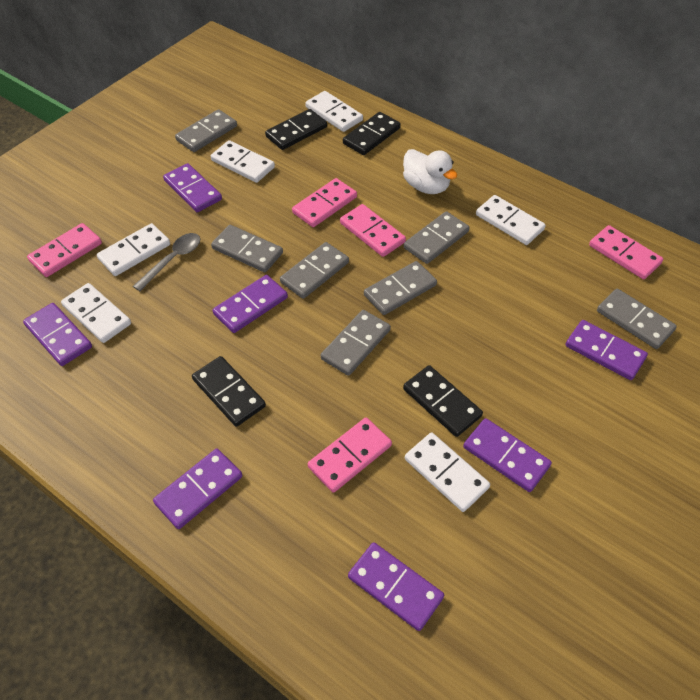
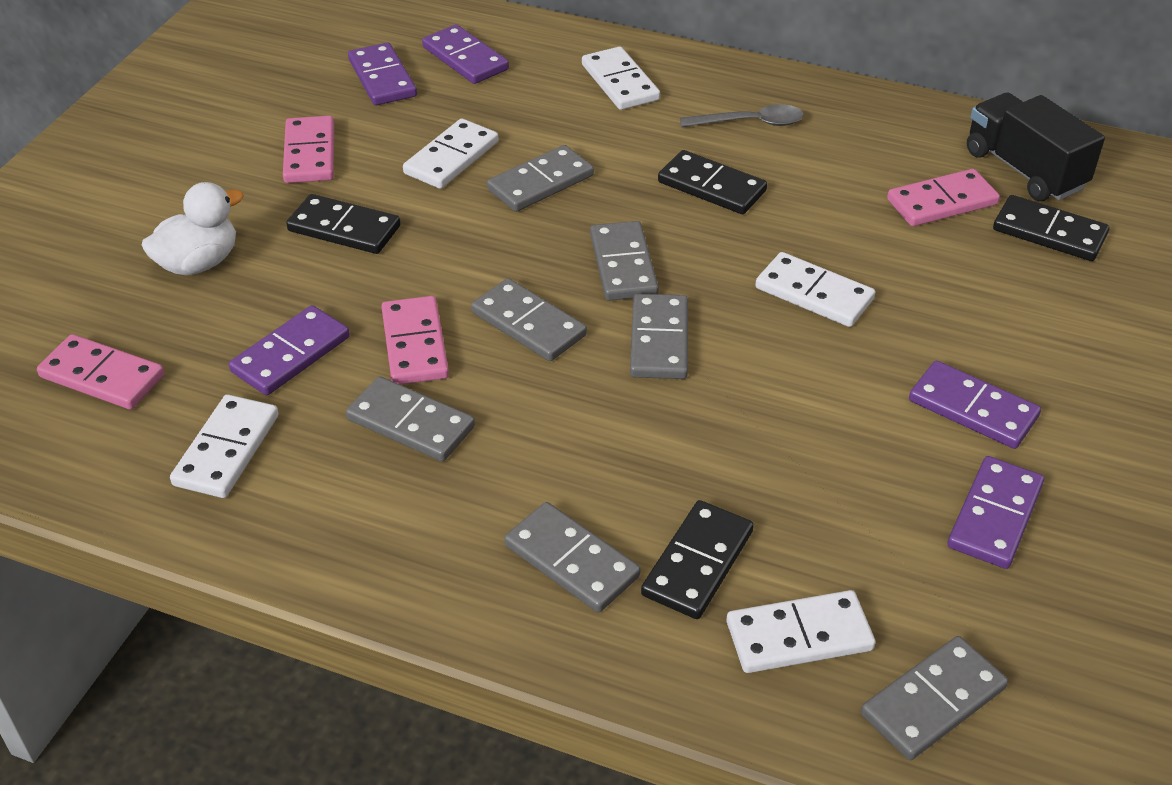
black truck: 0 -> 1
pink domino: 5 -> 4
purple domino: 7 -> 5
white domino: 6 -> 5

